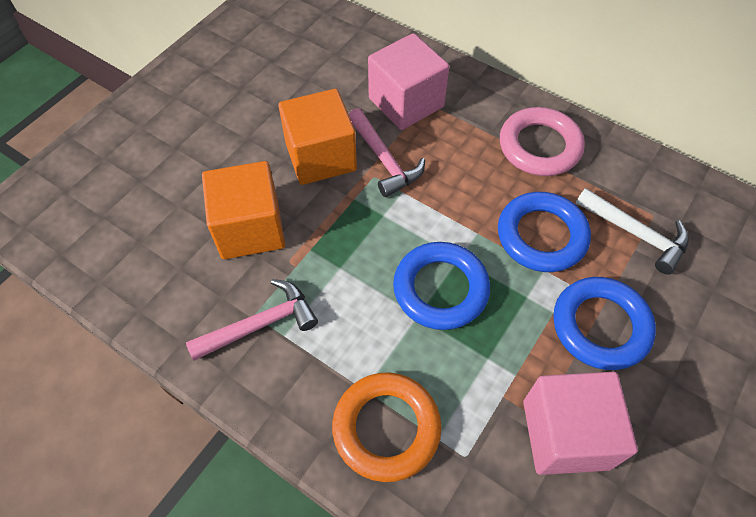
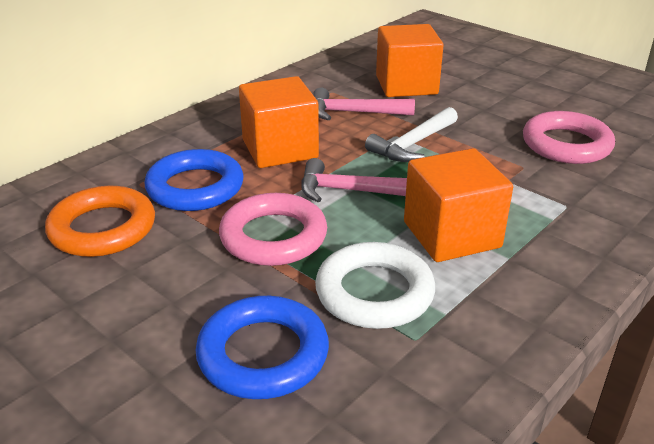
blue ring: 3 -> 2
orange cube: 2 -> 3
pink cube: 2 -> 0
pink ring: 1 -> 2
white ring: 0 -> 1

